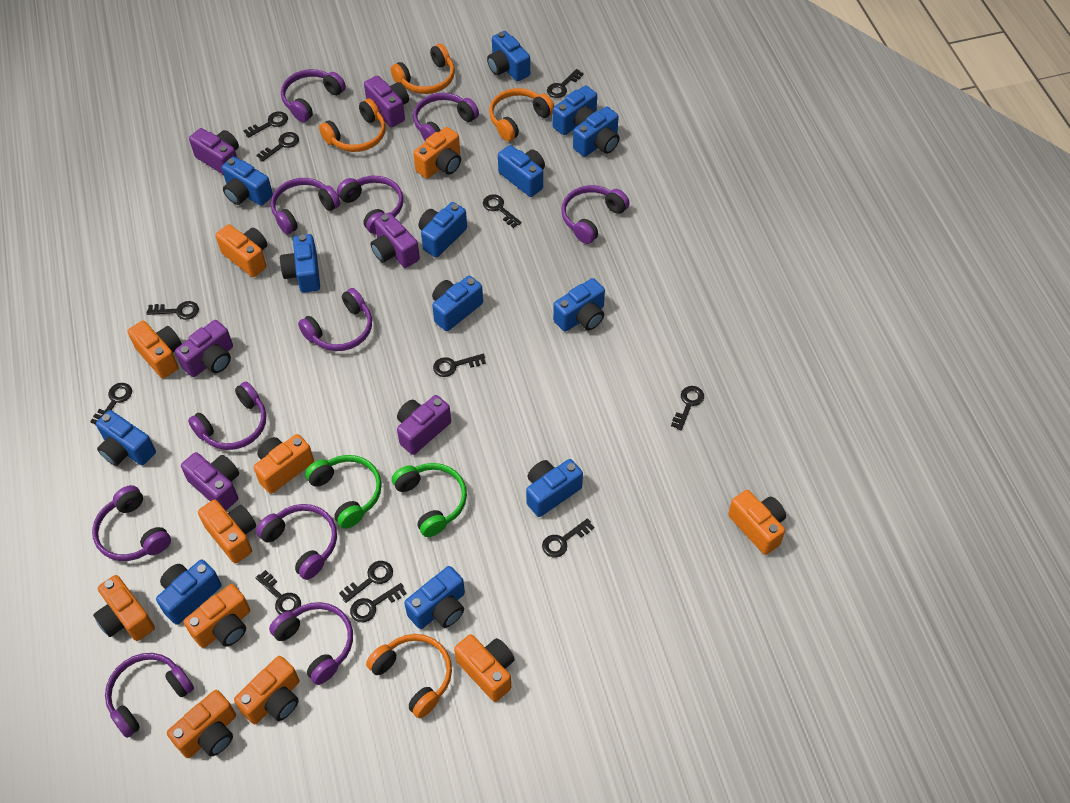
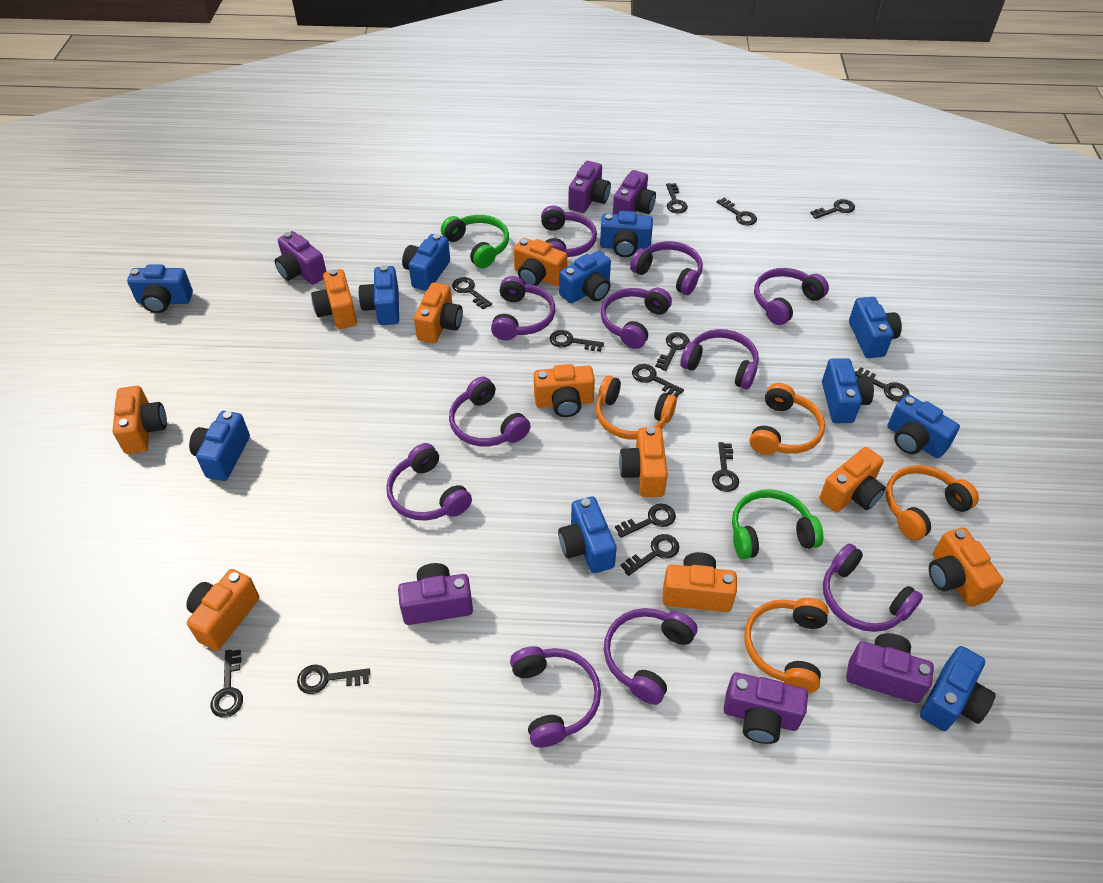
black key: 12 -> 13
blue camera: 13 -> 11
orange camera: 11 -> 10

